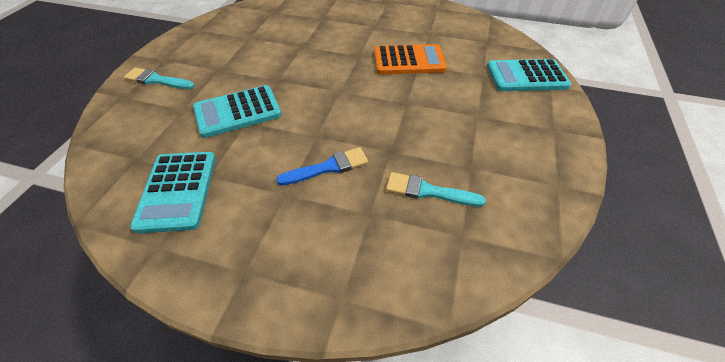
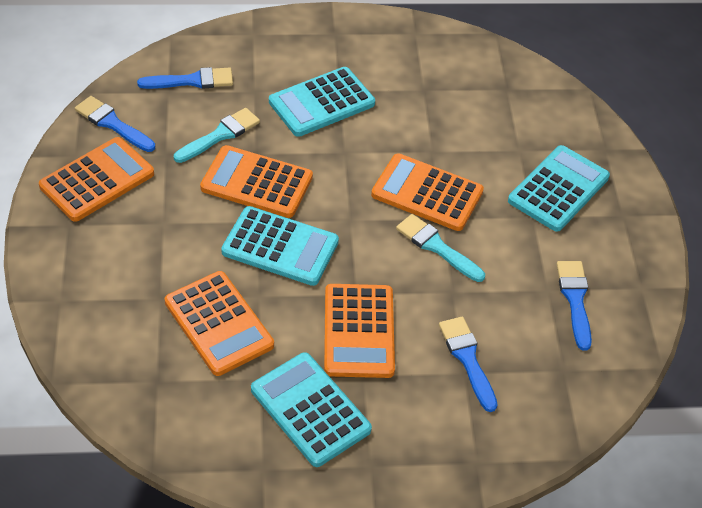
blue brush: 1 -> 4
orange calculator: 1 -> 5
turquoise calculator: 3 -> 4

